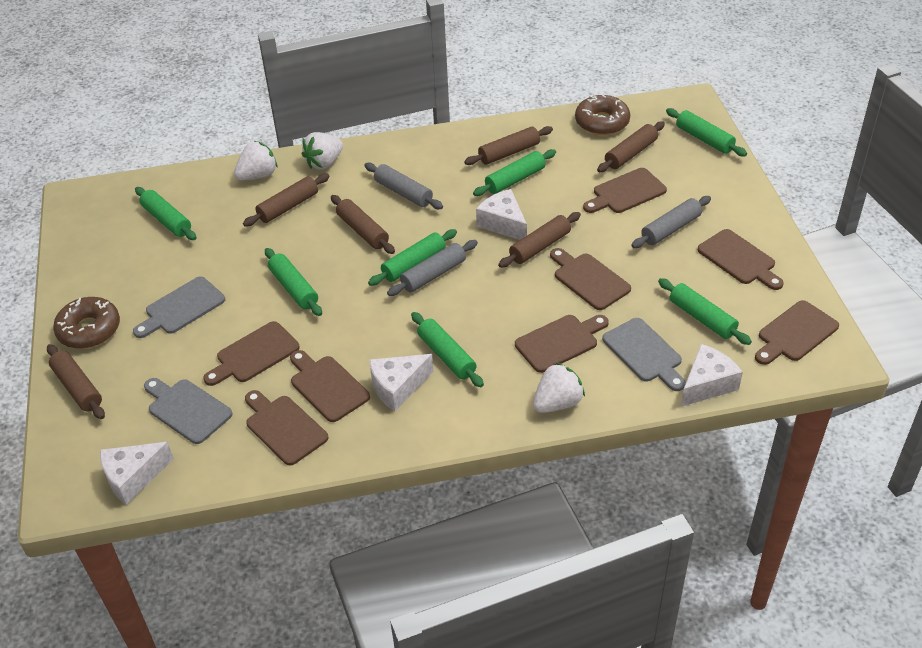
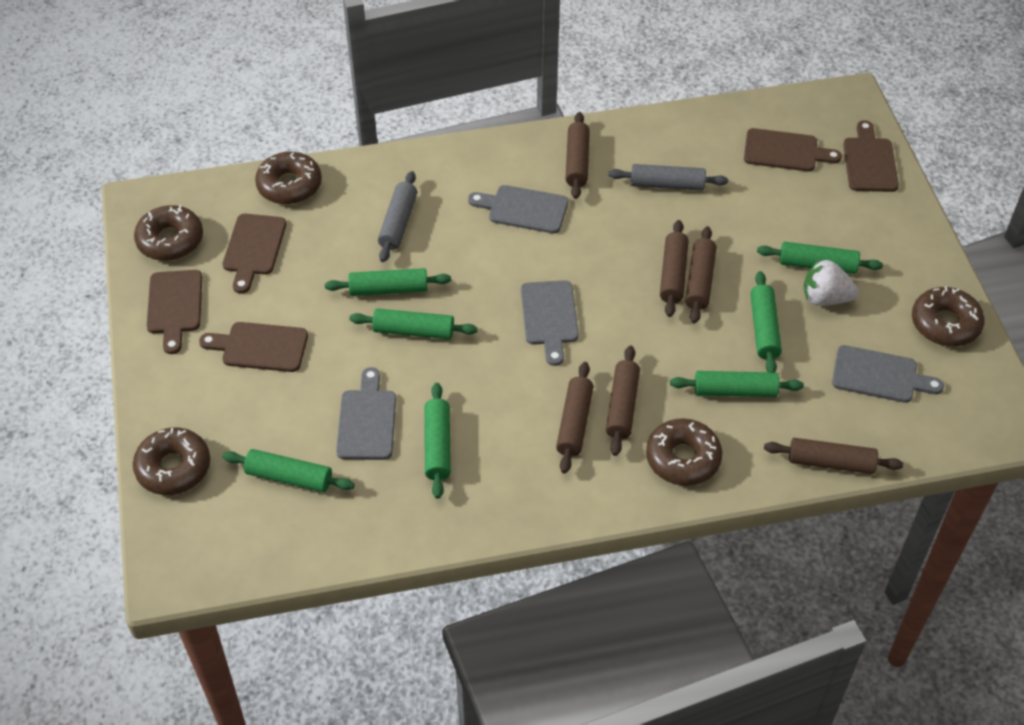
brown cutting board: 8 -> 5
brown donut: 2 -> 5
grey cutting board: 3 -> 4
grey rolling pin: 3 -> 2
white cheese: 4 -> 0
white strawberry: 3 -> 1

